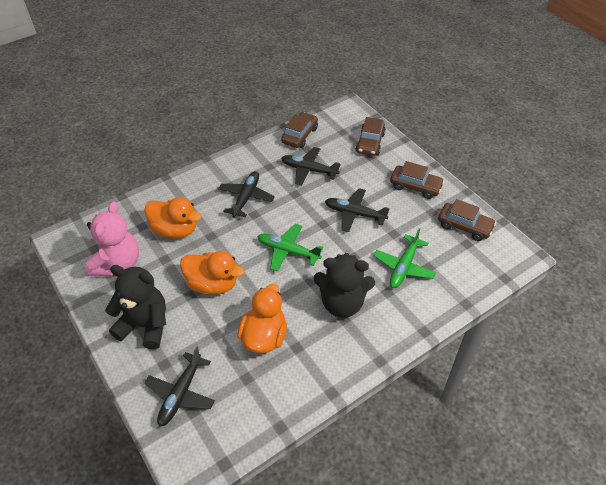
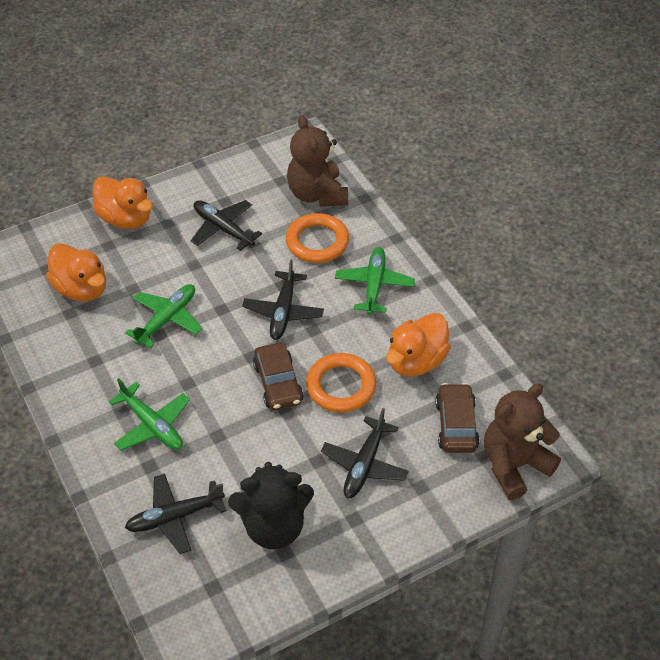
black teddy bear: 2 -> 1
brown car: 4 -> 2
brown teddy bear: 0 -> 2
green plane: 2 -> 3
orange ring: 0 -> 2
pink teddy bear: 1 -> 0

